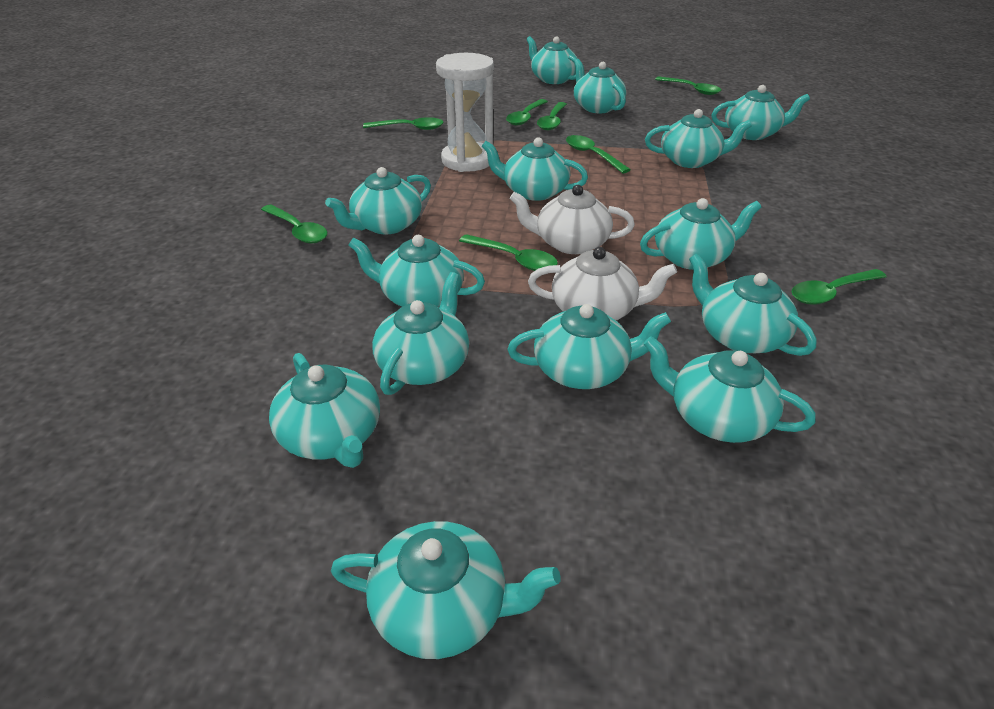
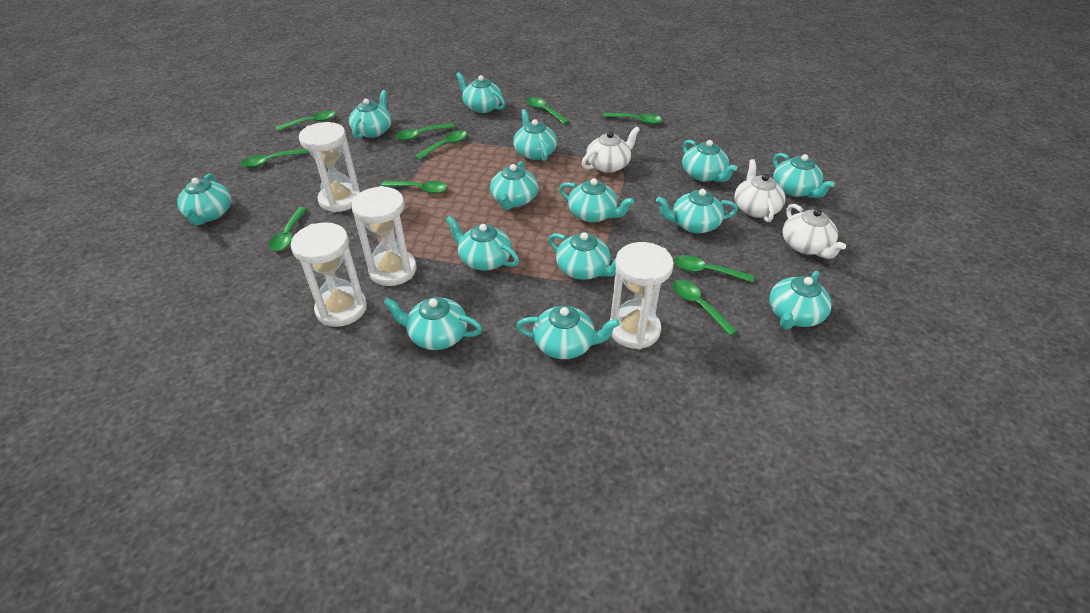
green spoon: 8 -> 10
white hourglass: 1 -> 4
white teapot: 2 -> 3

